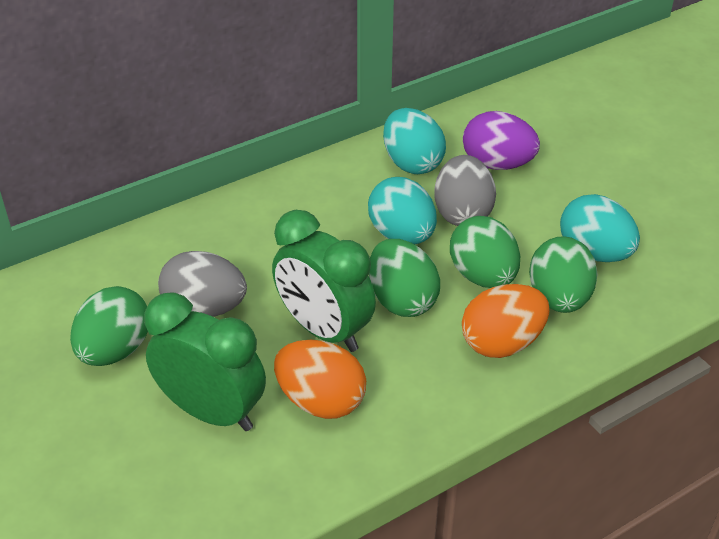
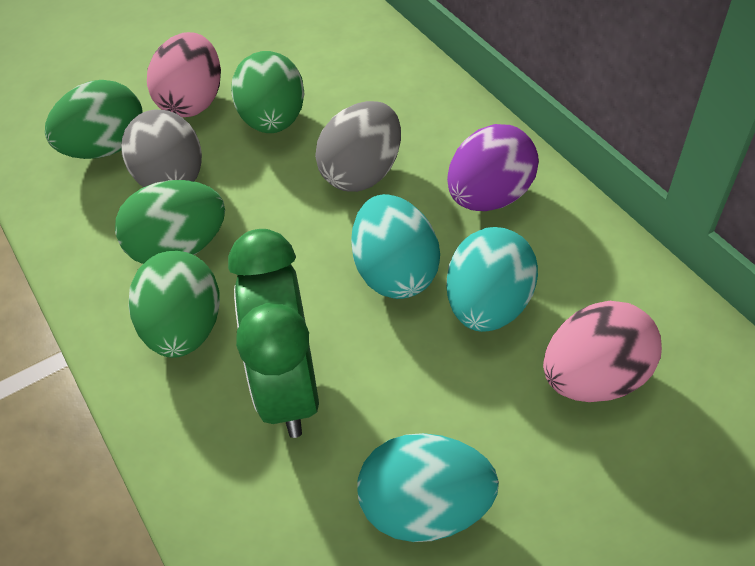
green clock: 2 -> 1
orange egg: 2 -> 0
pink egg: 0 -> 2

